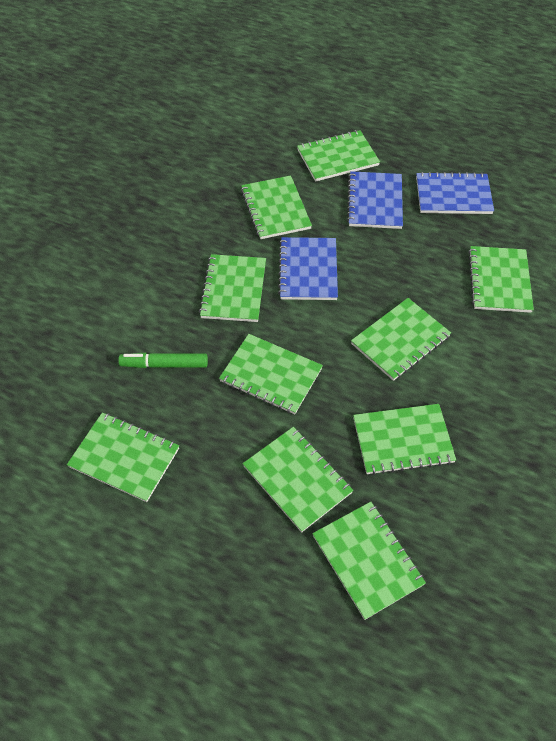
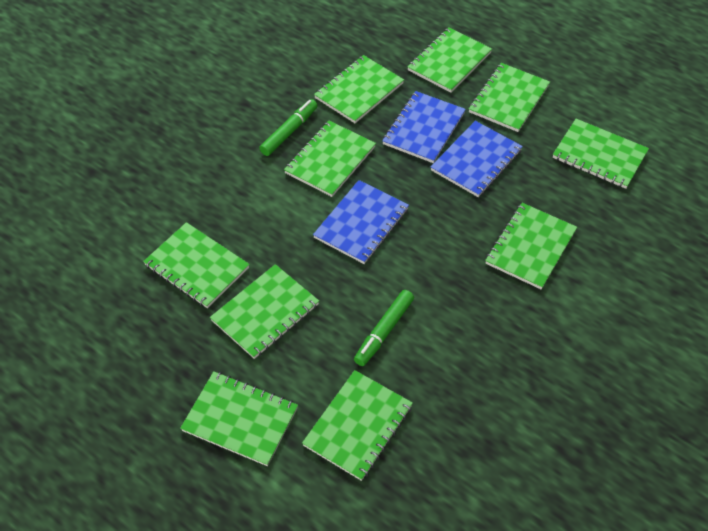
green marker: 1 -> 2

